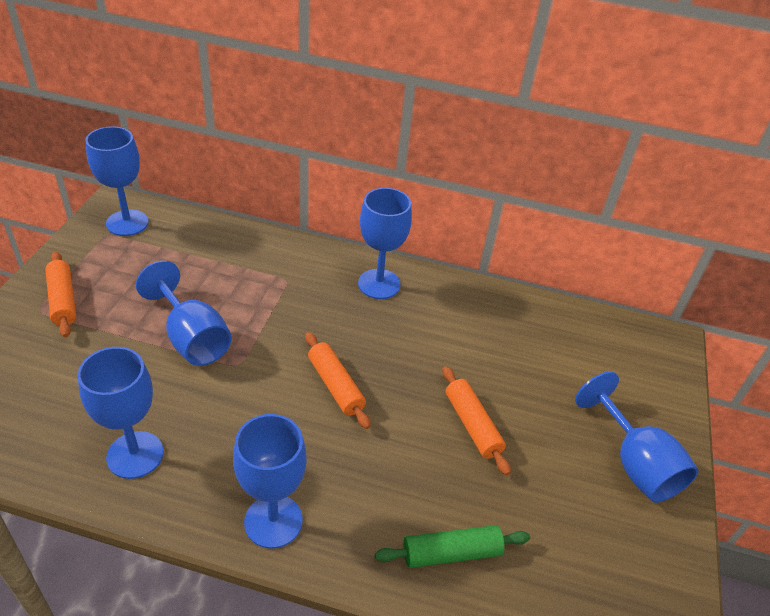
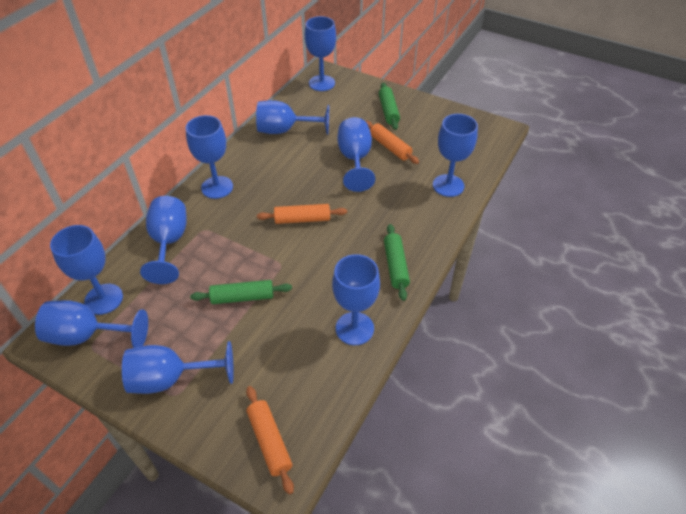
blue goblet: 6 -> 10
green rolling pin: 1 -> 3

